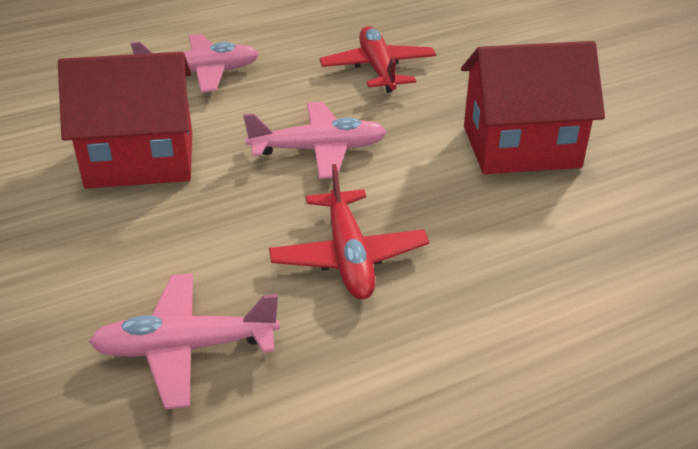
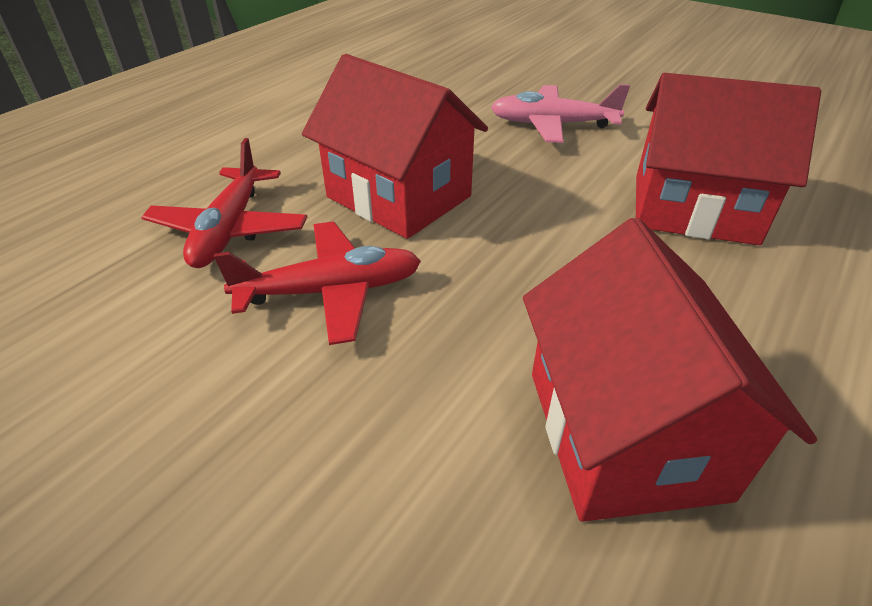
pink plane: 3 -> 1
red house: 2 -> 3

